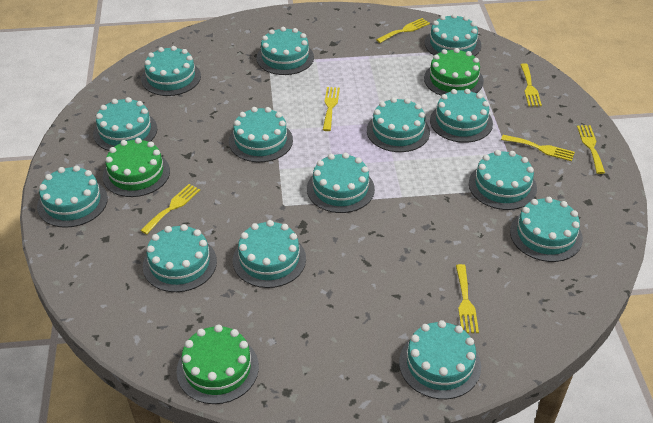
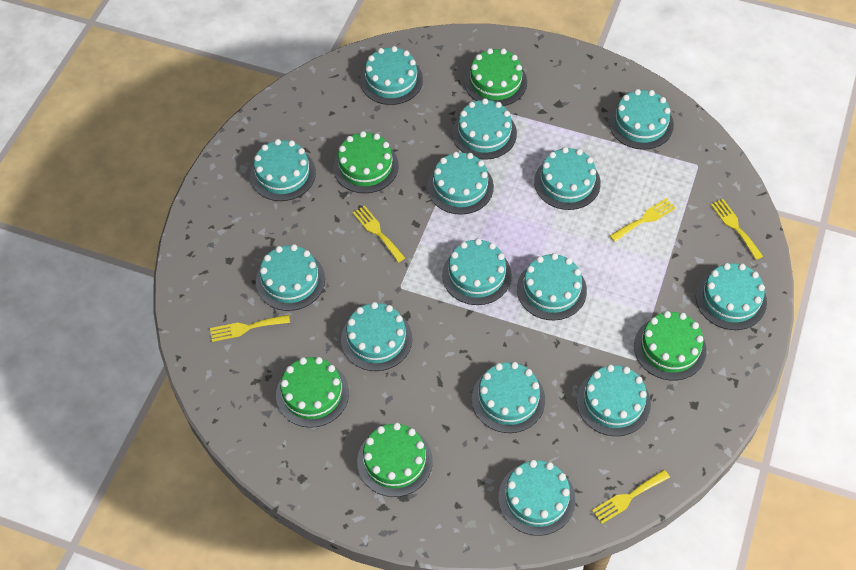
green cake: 3 -> 5
yellow fork: 7 -> 5

